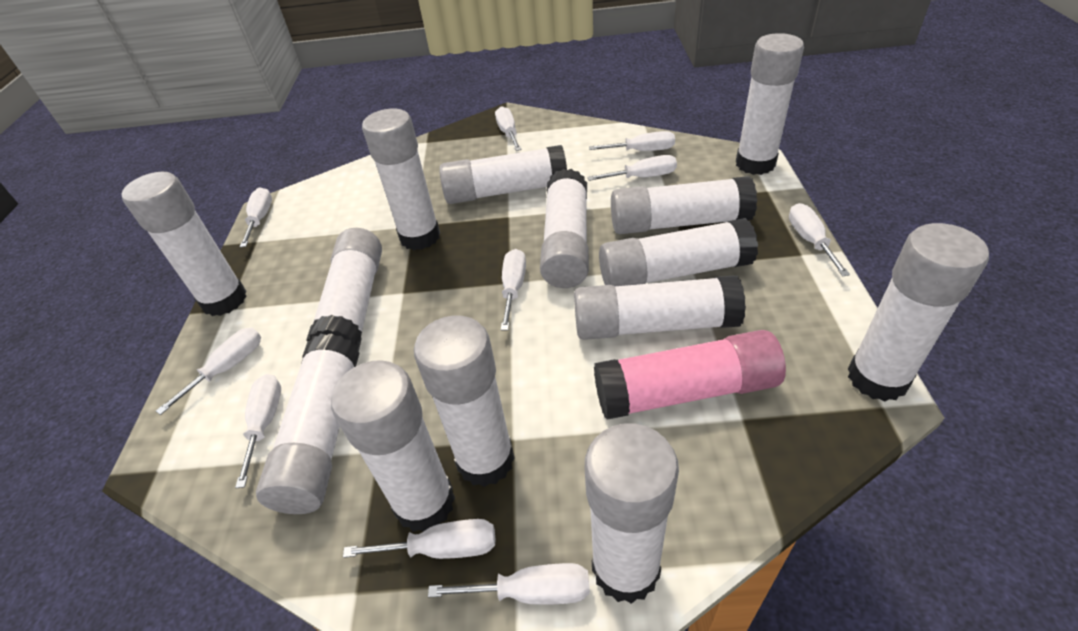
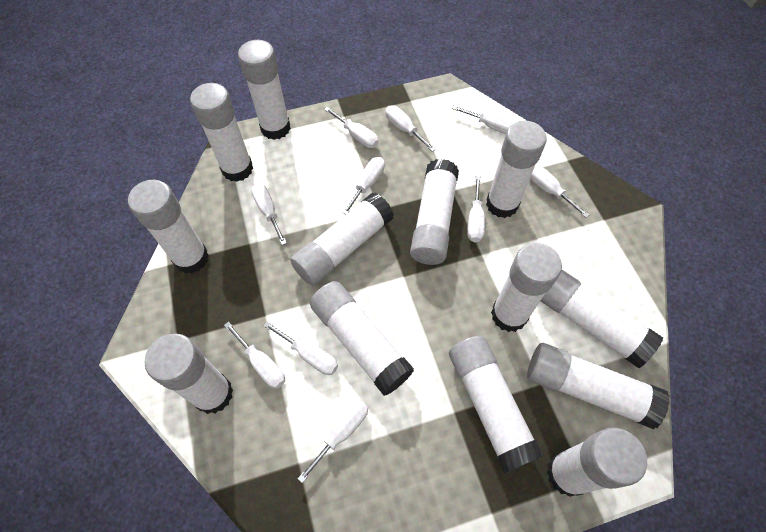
pink glue stick: 1 -> 0
white glue stick: 14 -> 13

